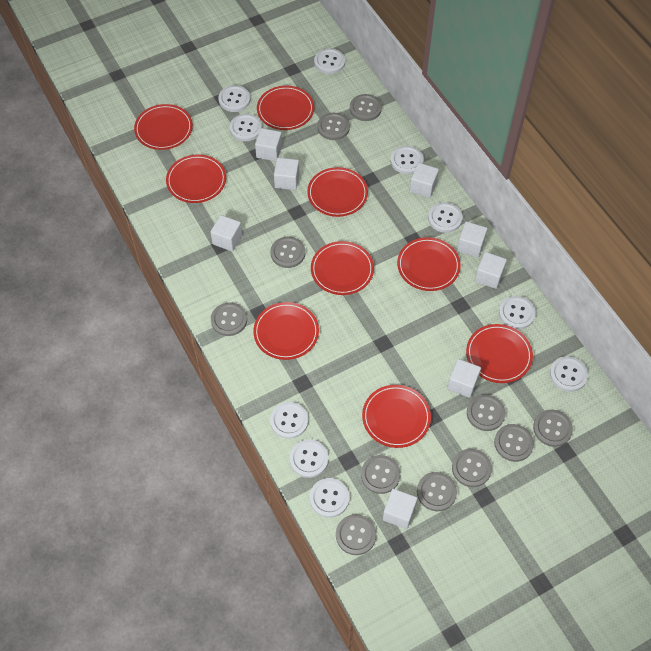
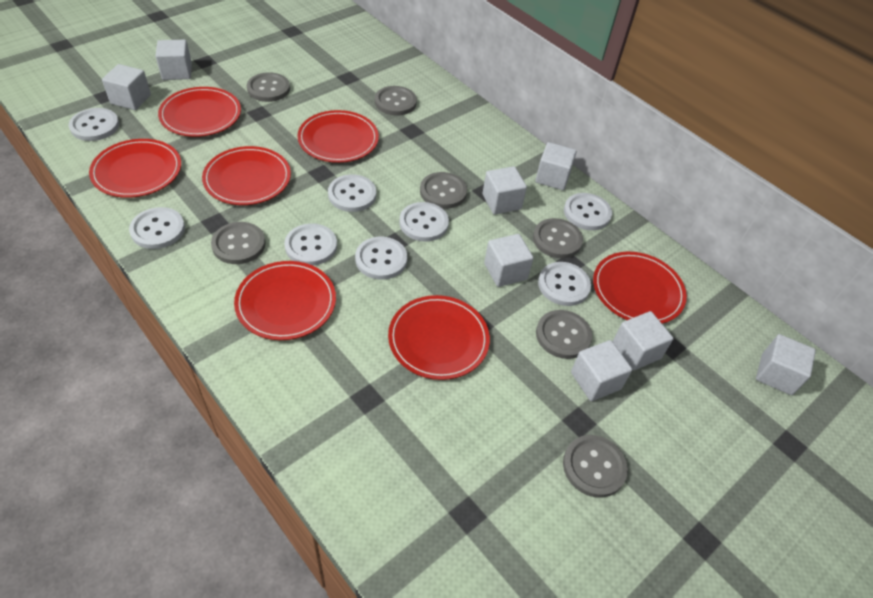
grey button: 11 -> 7
red plate: 9 -> 7
white button: 10 -> 8

